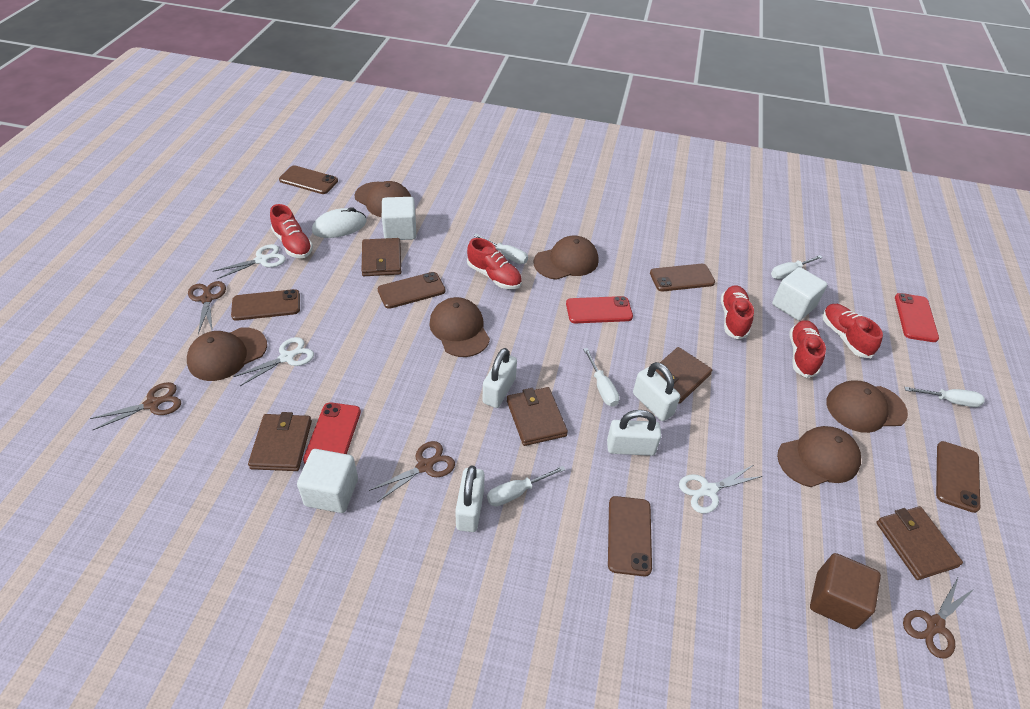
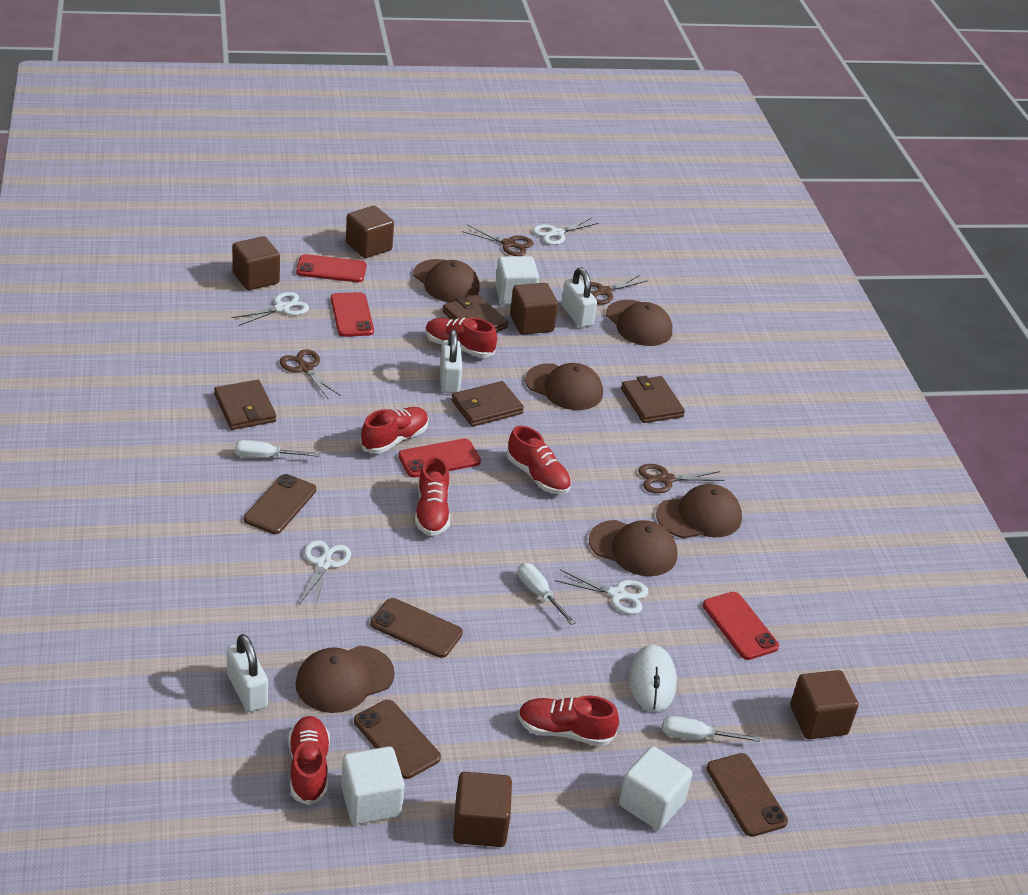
brown cube: 1 -> 5
brown phone: 6 -> 4
brown wallet: 5 -> 4
red phone: 3 -> 4
red shoe: 5 -> 6
white padlock: 4 -> 3
white scissors: 3 -> 4
white screwdriver: 5 -> 3

